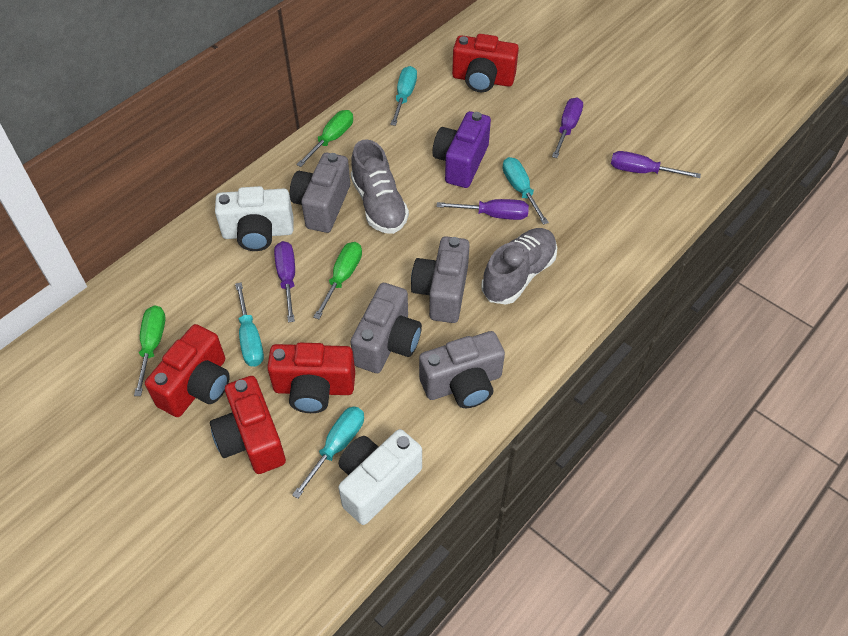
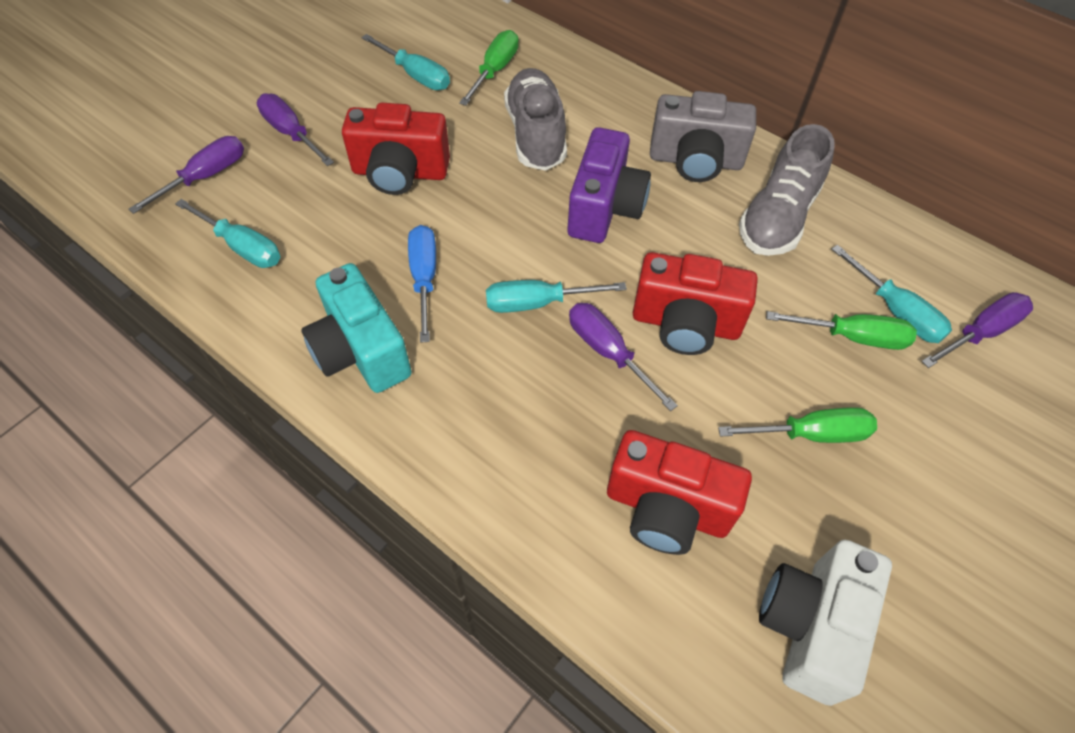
blue screwdriver: 0 -> 1
grey camera: 4 -> 1
red camera: 4 -> 3
turquoise camera: 0 -> 1
white camera: 2 -> 1

